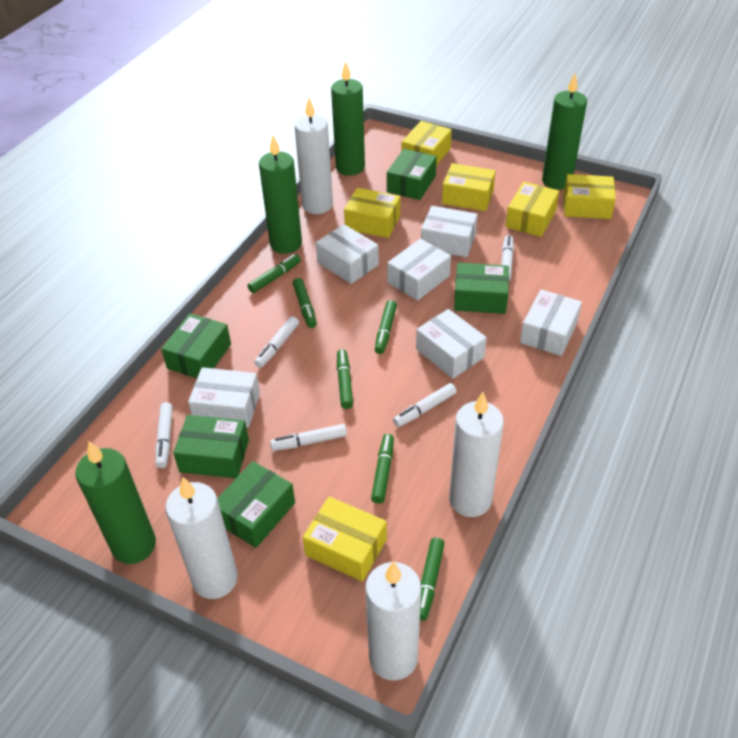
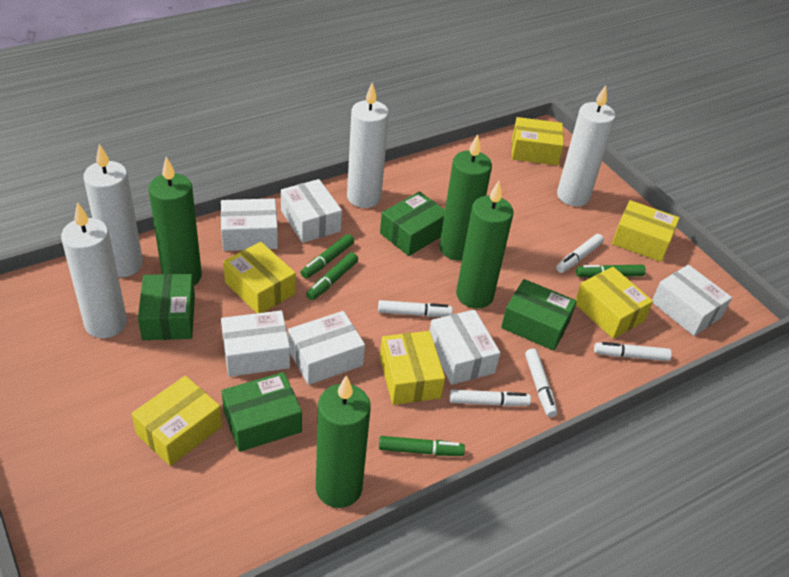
green box: 5 -> 4
green marker: 6 -> 4

